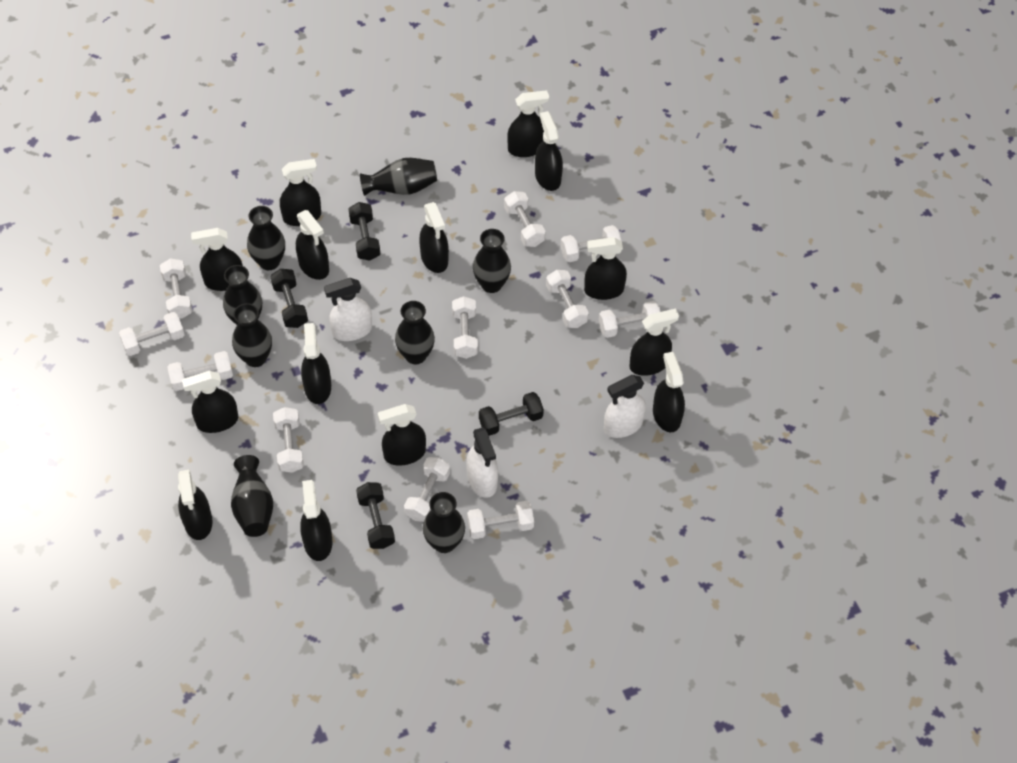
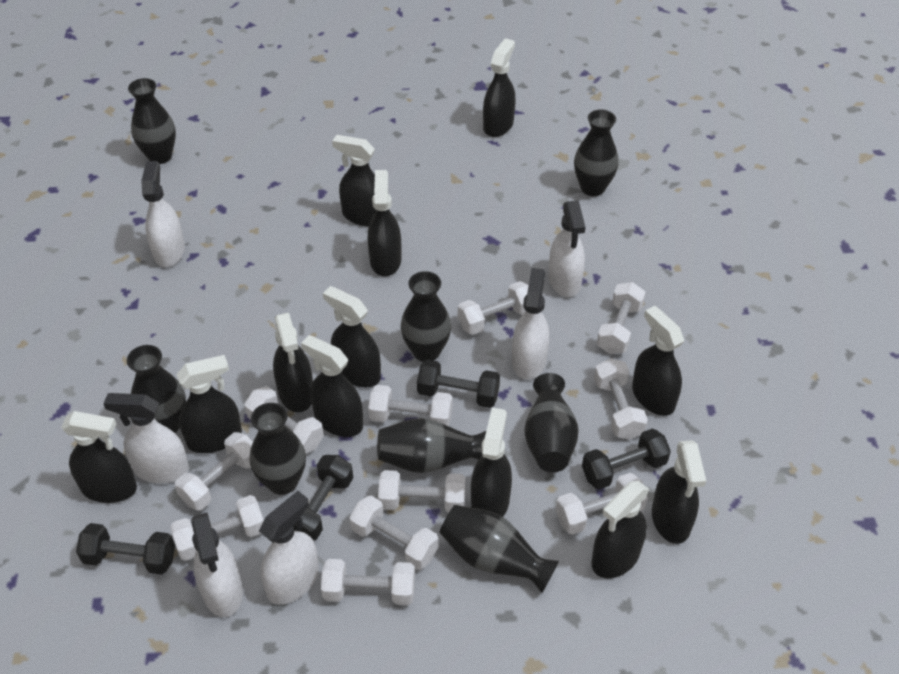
black spray bottle: 14 -> 12
white spray bottle: 3 -> 6

